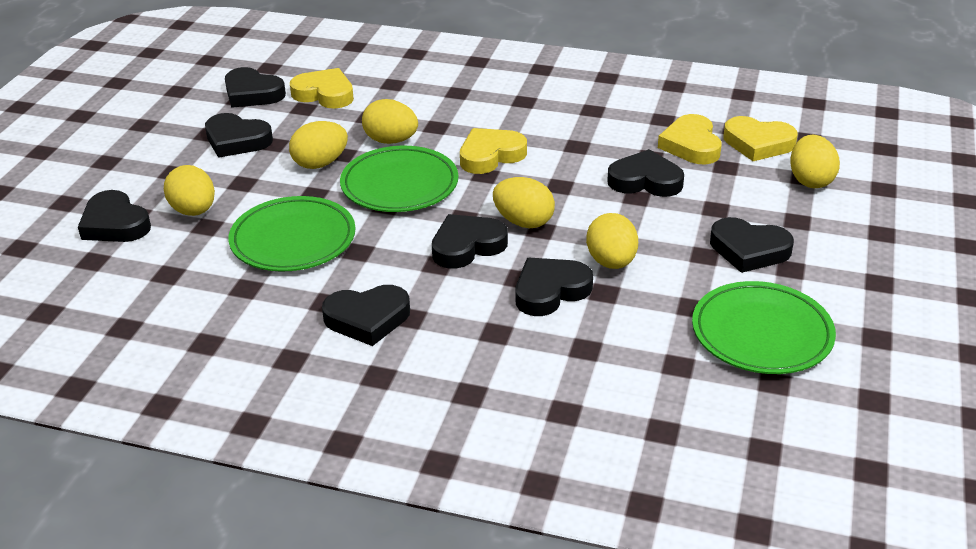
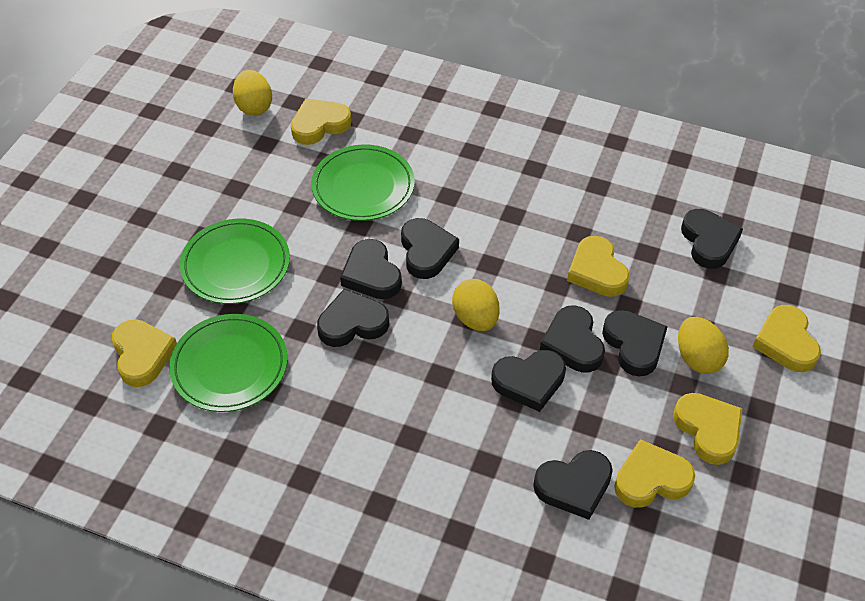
yellow egg: 6 -> 3
yellow heart: 4 -> 6

